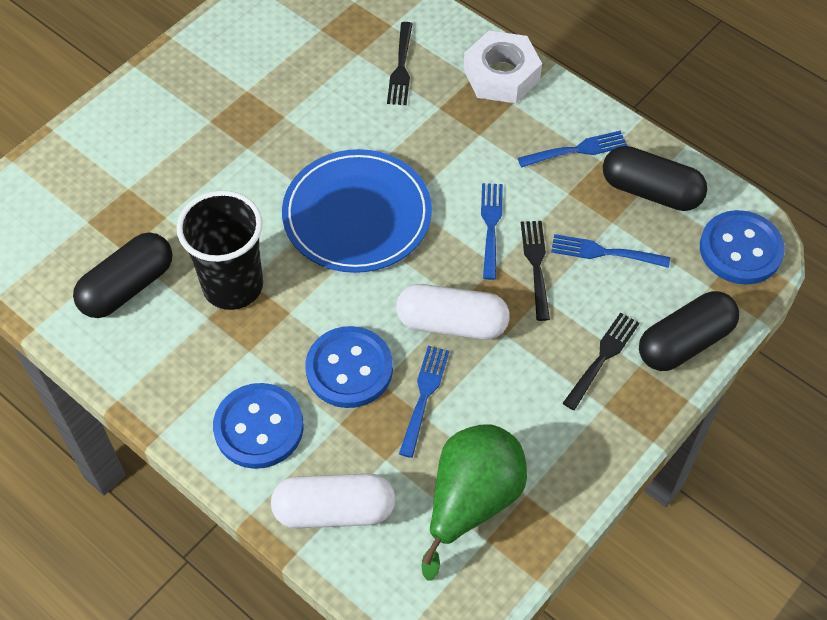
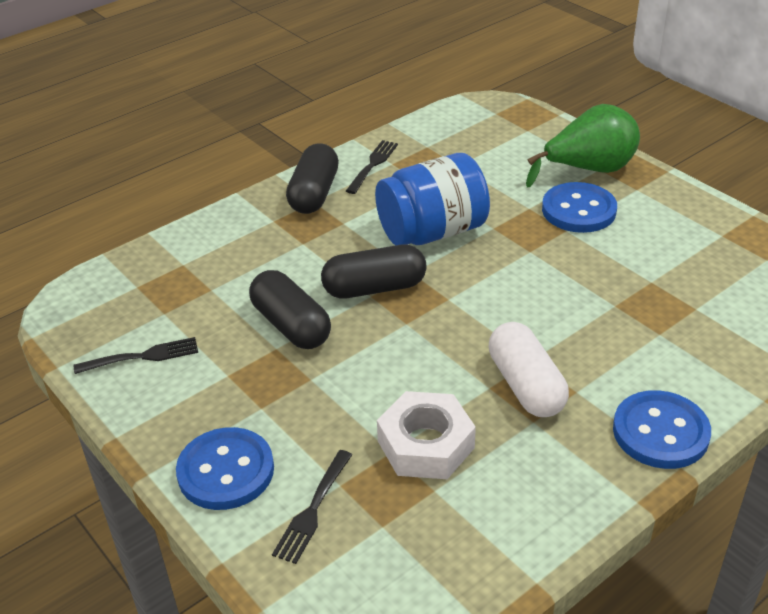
black cup: 1 -> 0
blue fork: 4 -> 0
blue jar: 0 -> 1
blue plate: 1 -> 0
white capsule: 2 -> 1

